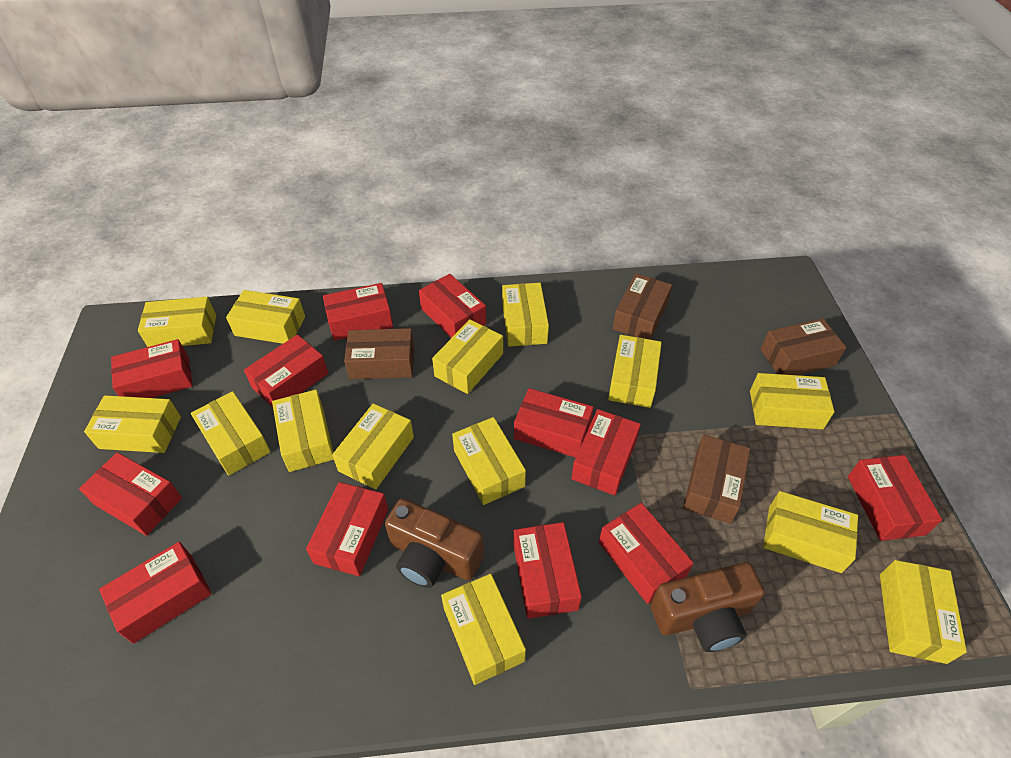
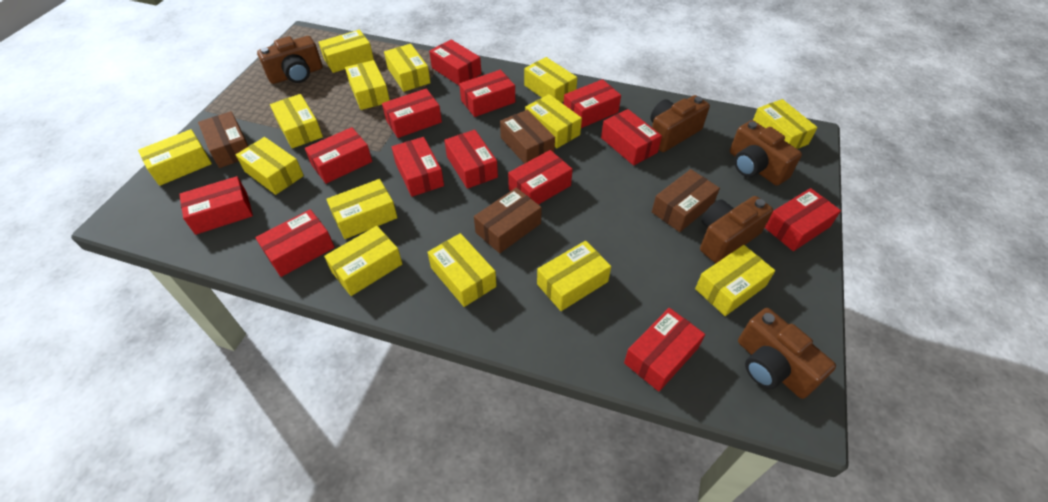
brown camera: 2 -> 5
red box: 12 -> 13

